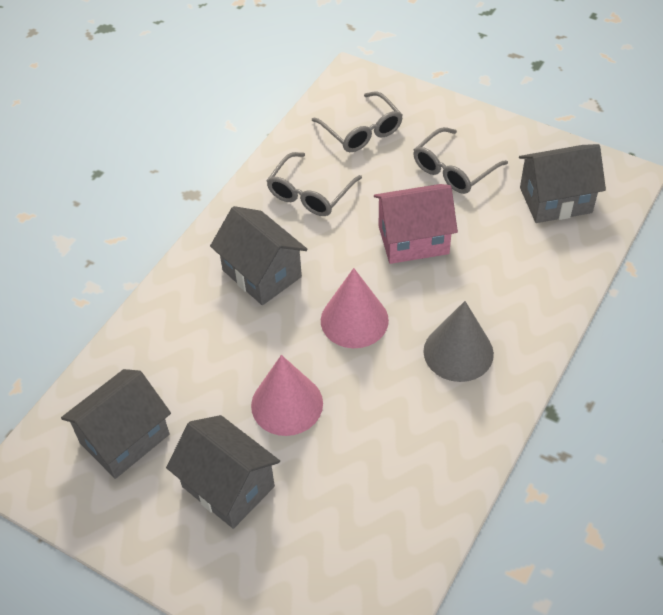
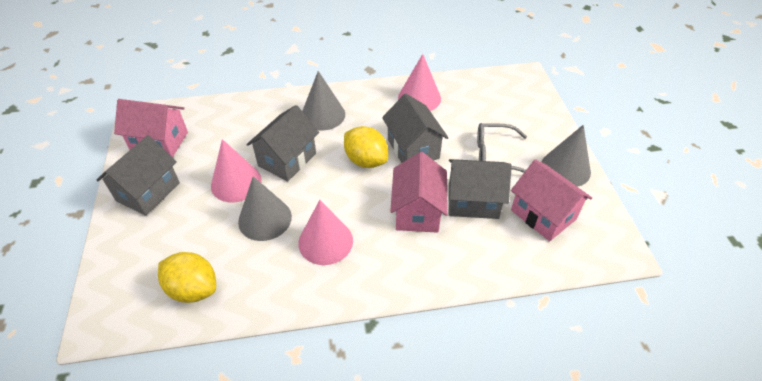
grey cone: 1 -> 3
grey glasses: 3 -> 1
pink cone: 2 -> 3
pink house: 1 -> 3
yellow lemon: 0 -> 2

